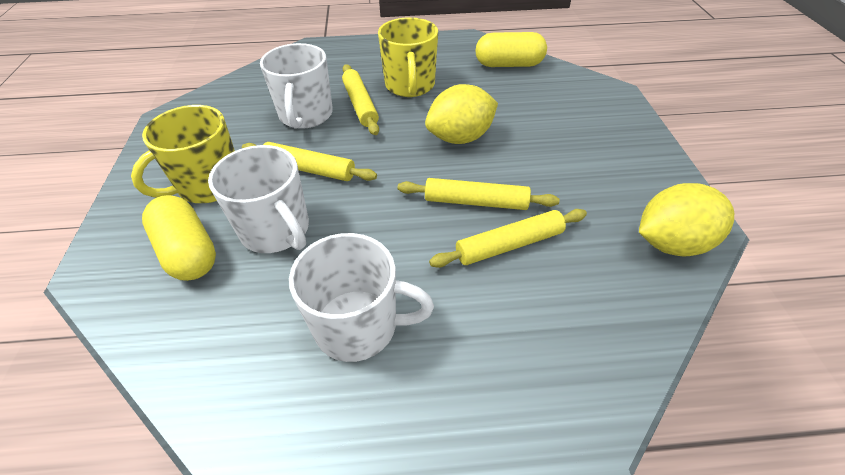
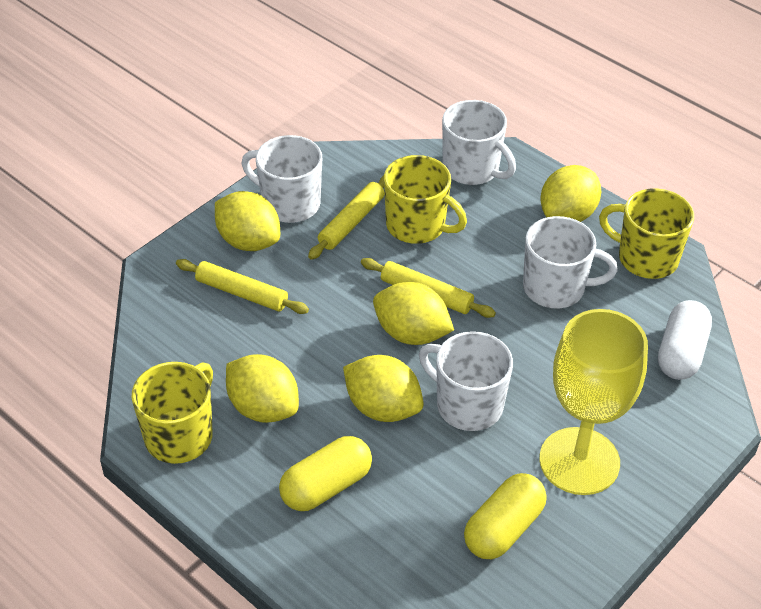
white capsule: 0 -> 1
white mug: 3 -> 4
yellow goblet: 0 -> 1
yellow lemon: 2 -> 5
yellow mug: 2 -> 3
yellow rolling pin: 4 -> 3

